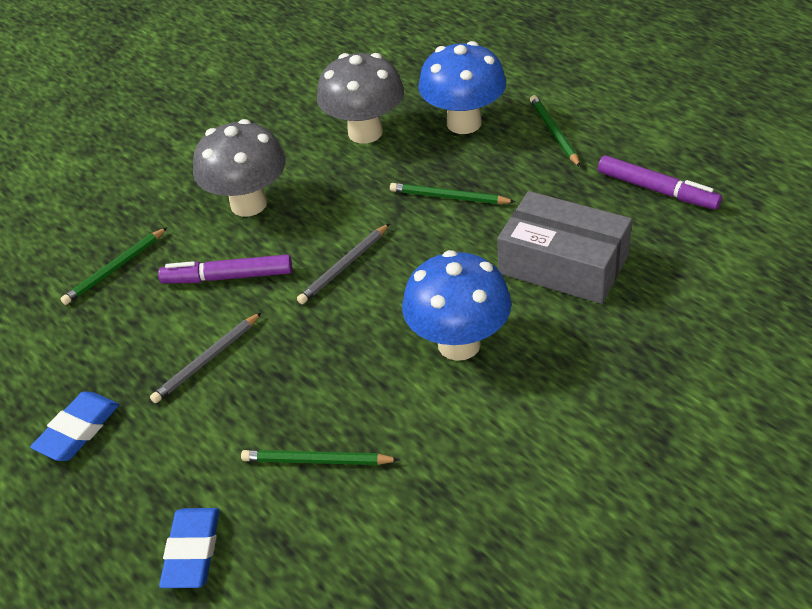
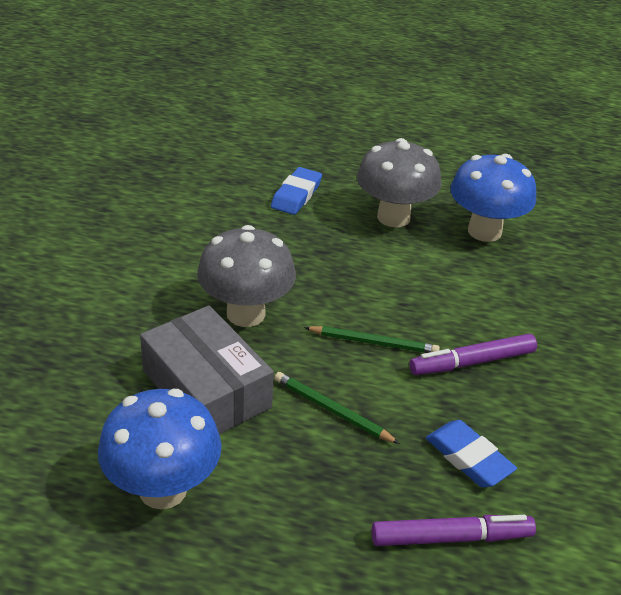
green pencil: 4 -> 2
grey pencil: 2 -> 0

